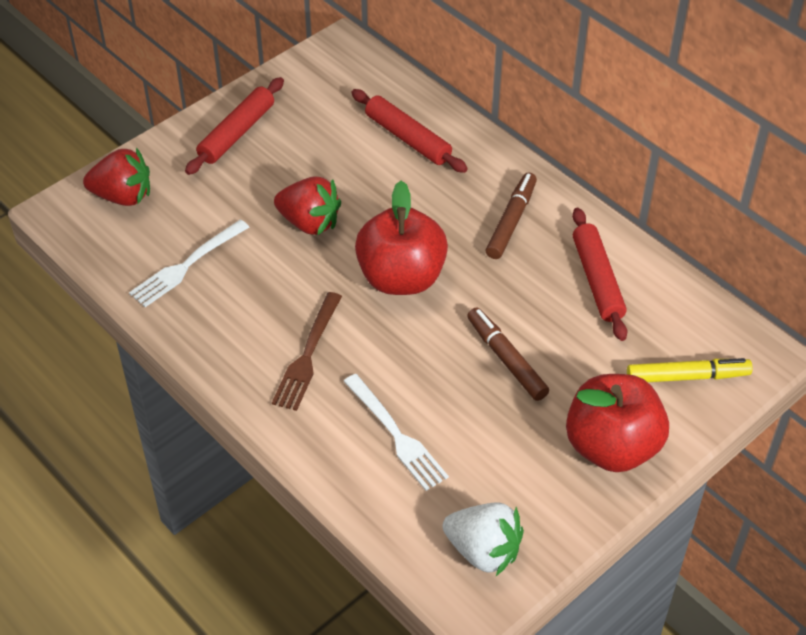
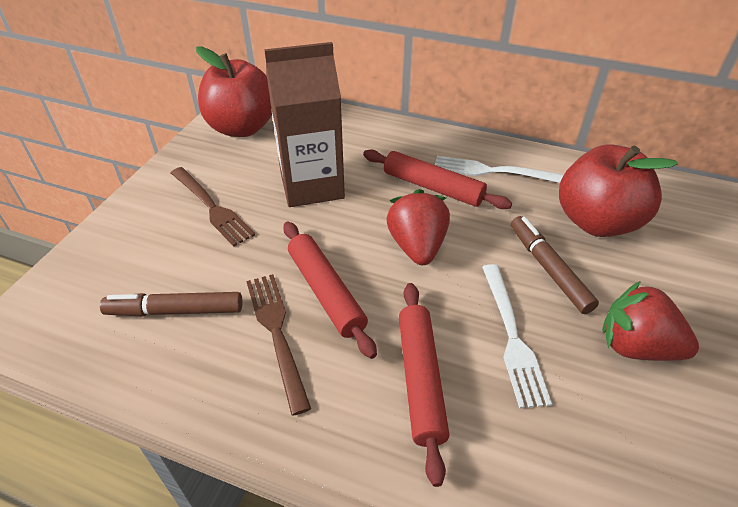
brown carton: 0 -> 1
brown fork: 1 -> 2
white strawberry: 1 -> 0
yellow marker: 1 -> 0

